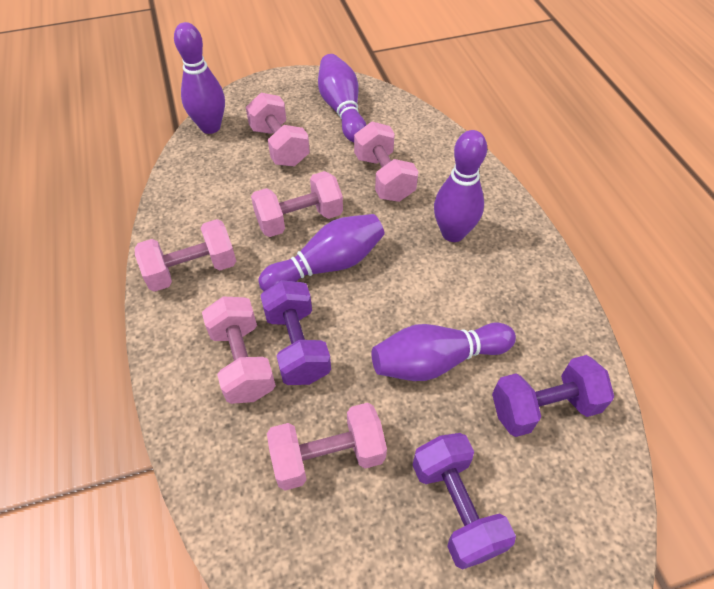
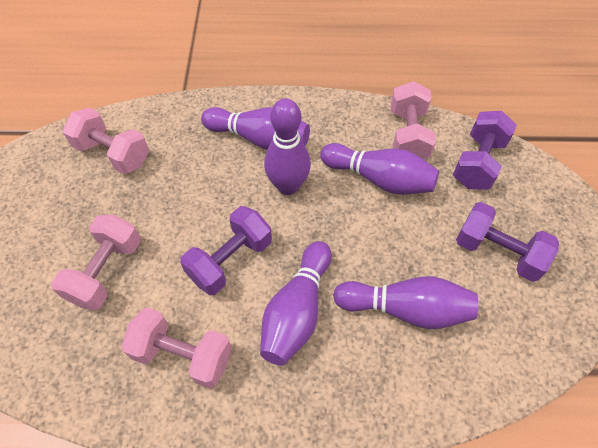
pink dumbbell: 6 -> 4

